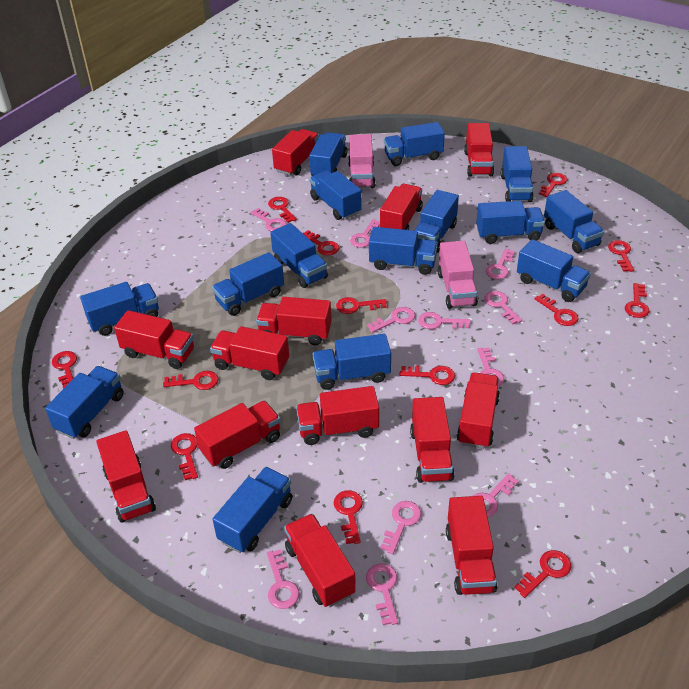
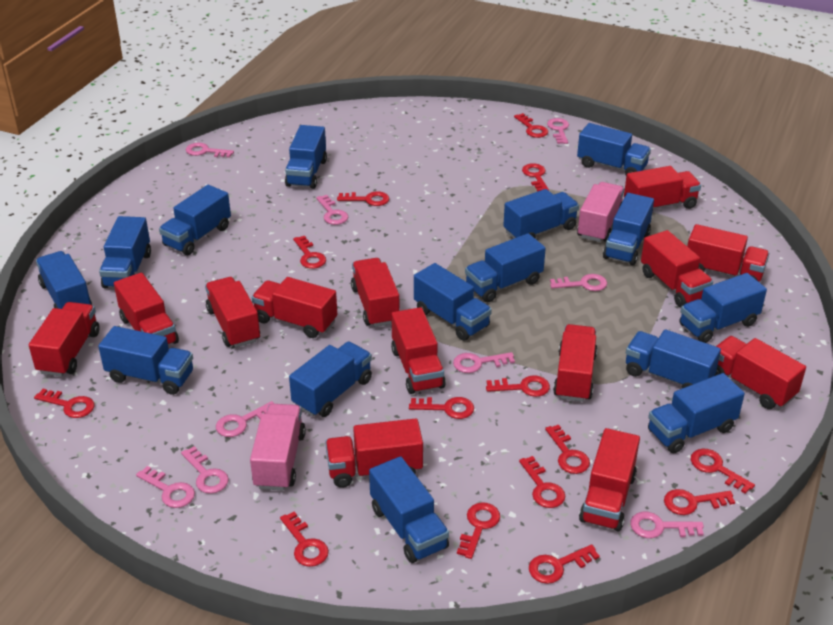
pink key: 11 -> 9
red key: 13 -> 14

